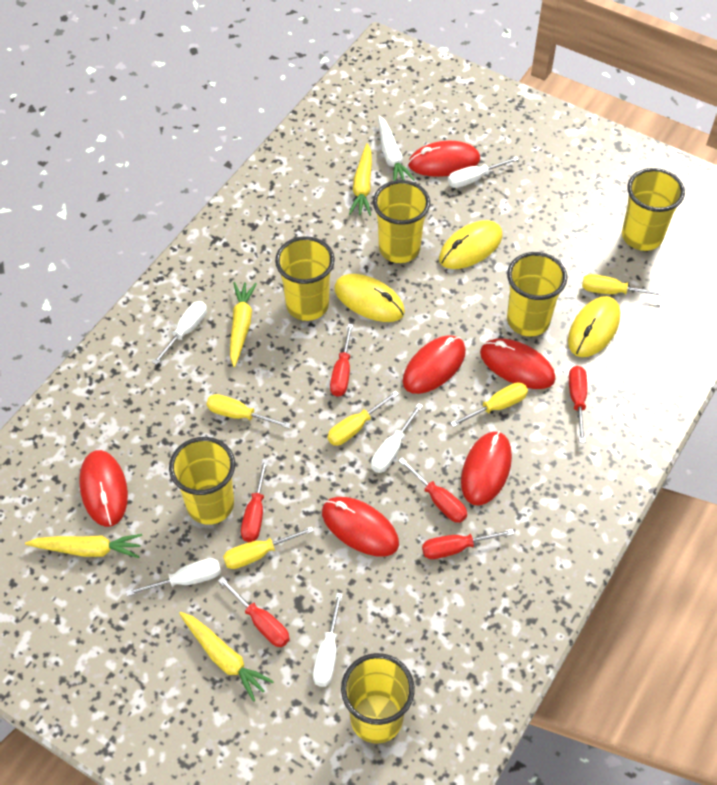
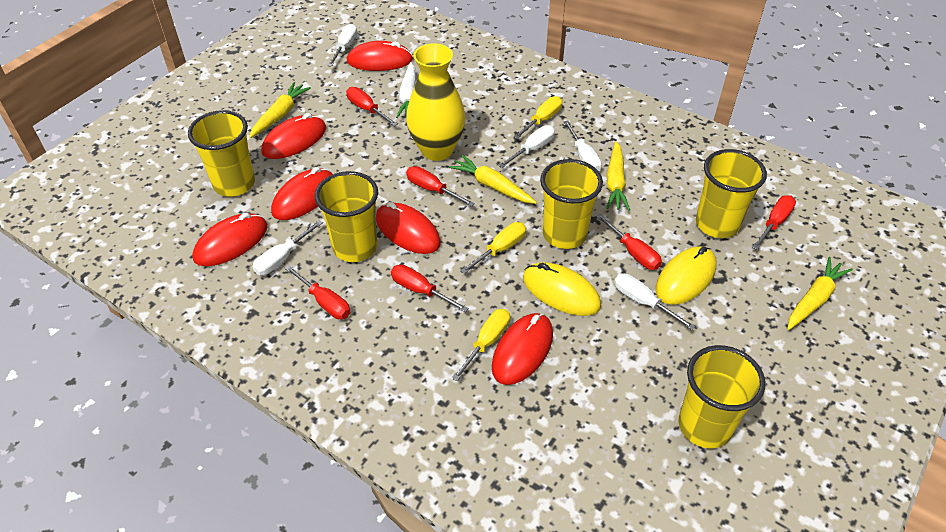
yellow cup: 6 -> 5
yellow mouse: 3 -> 2
yellow screwdriver: 5 -> 3
yellow vase: 0 -> 1

